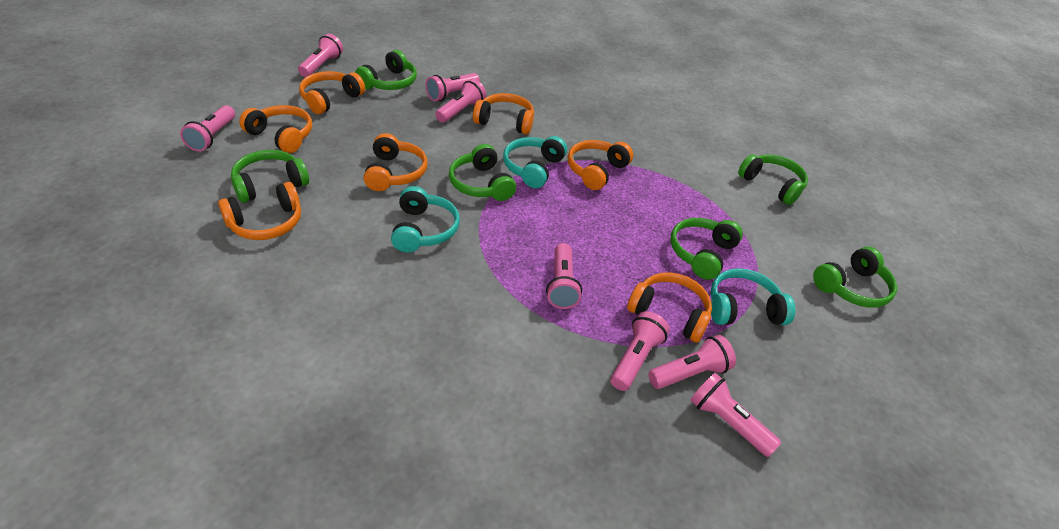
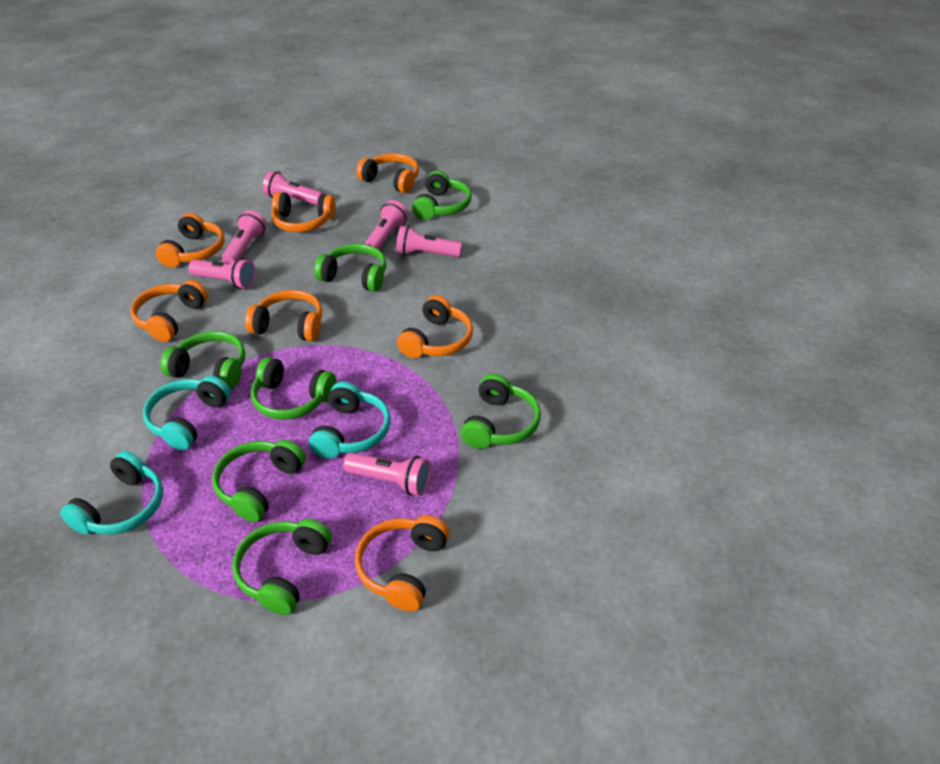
green headphones: 6 -> 7
pink flashlight: 8 -> 6

